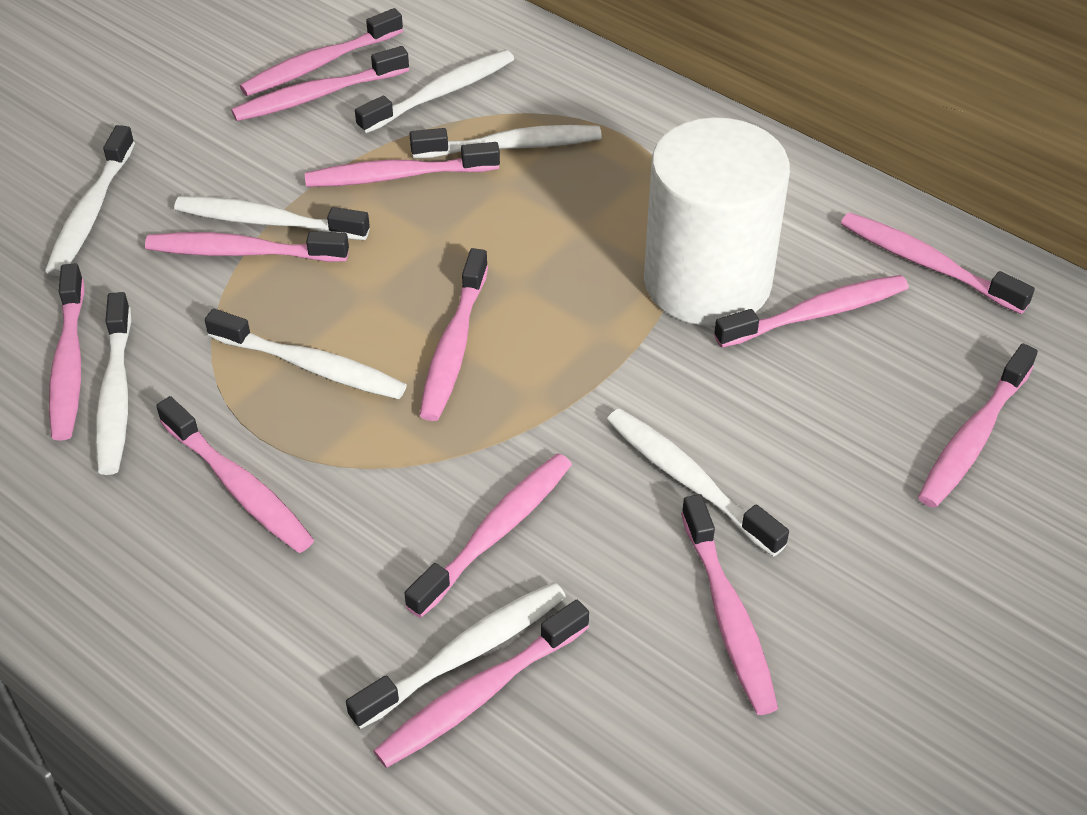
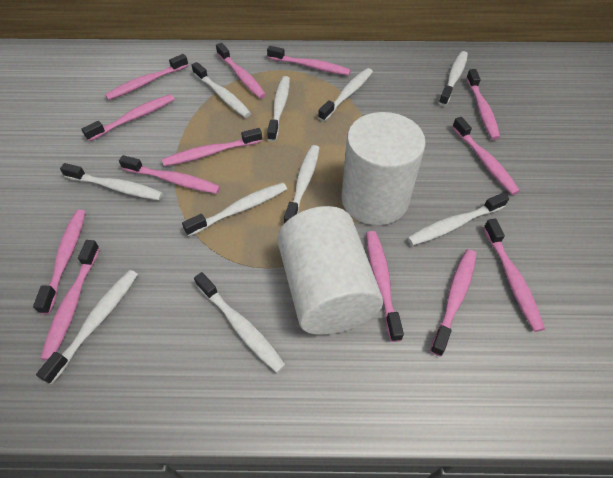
white cylinder: 1 -> 2
white toothbrush: 8 -> 10

